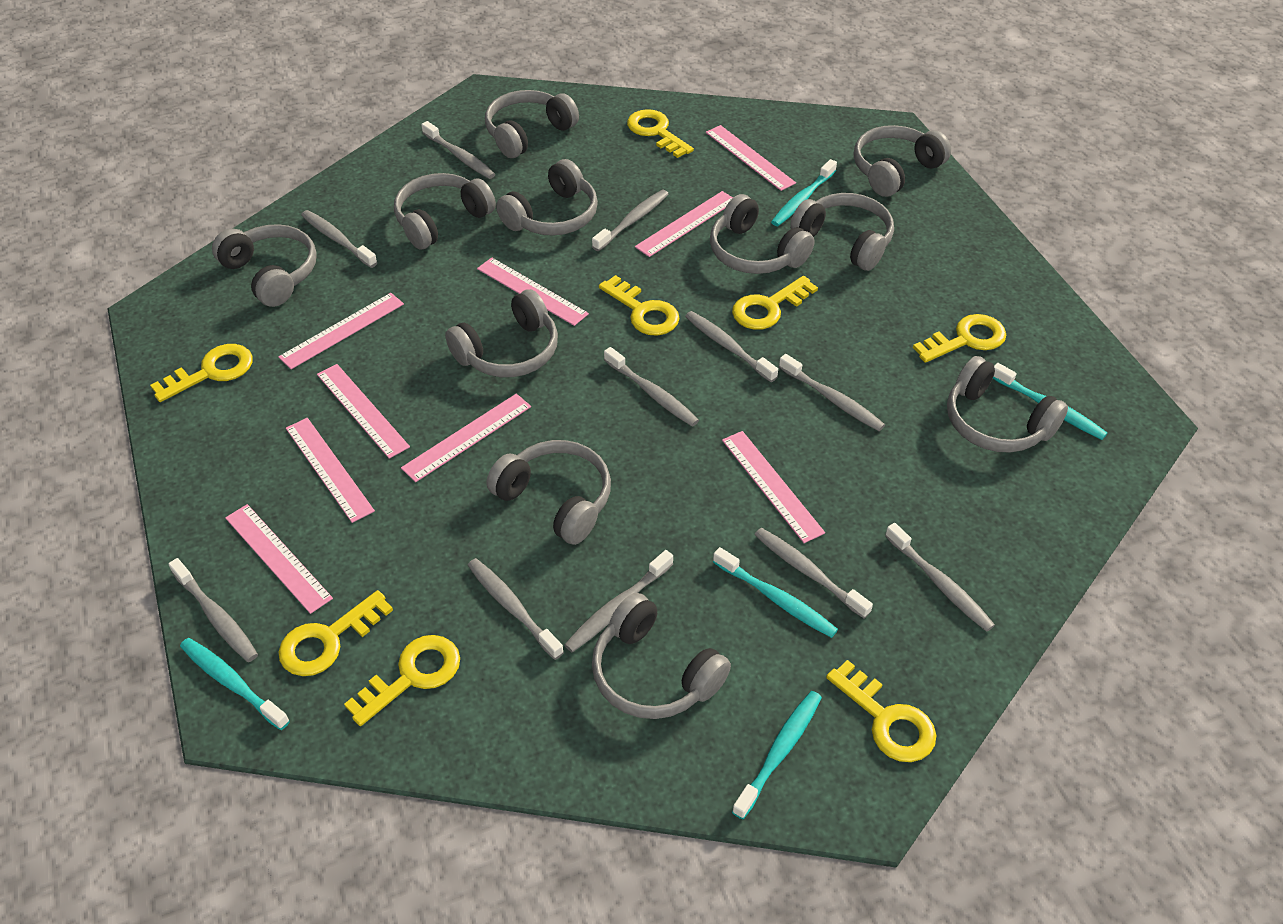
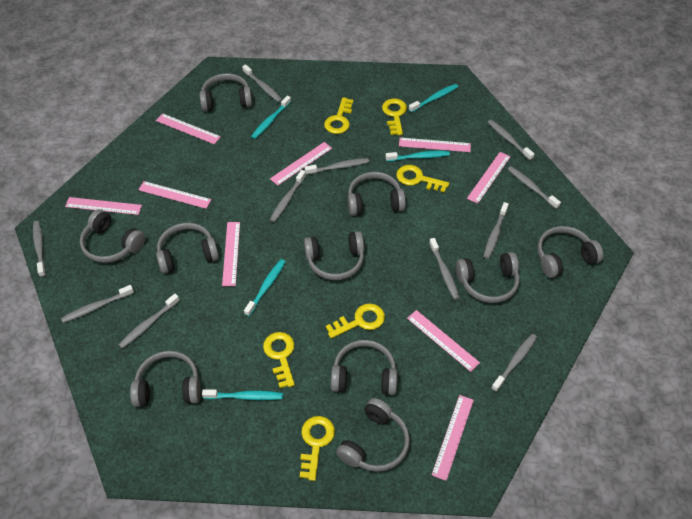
grey headphones: 11 -> 10
yellow key: 8 -> 6

